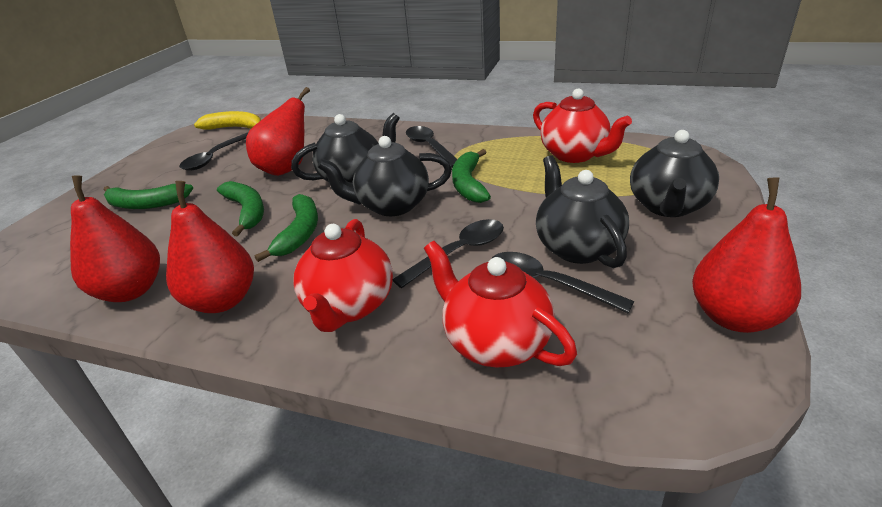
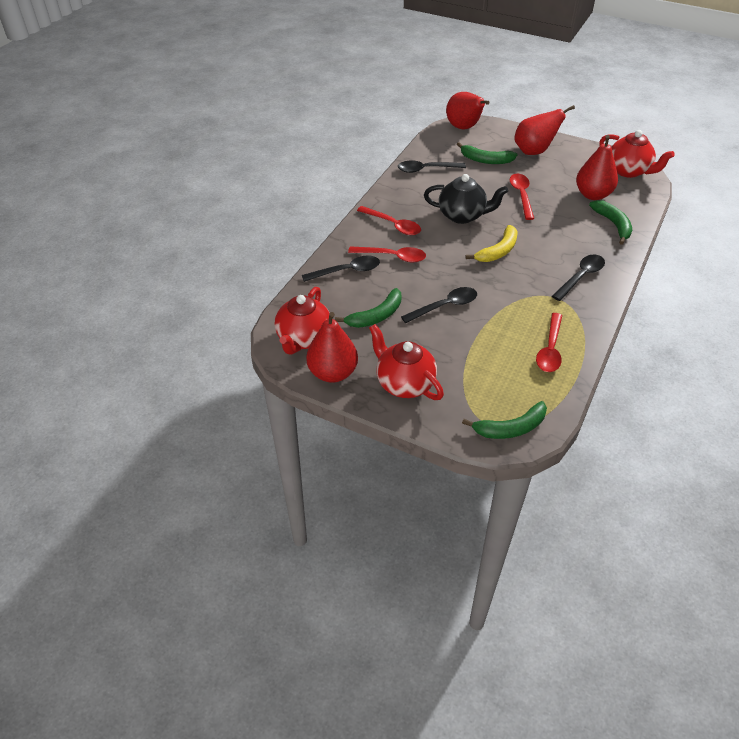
black teapot: 4 -> 1
red spoon: 0 -> 4

